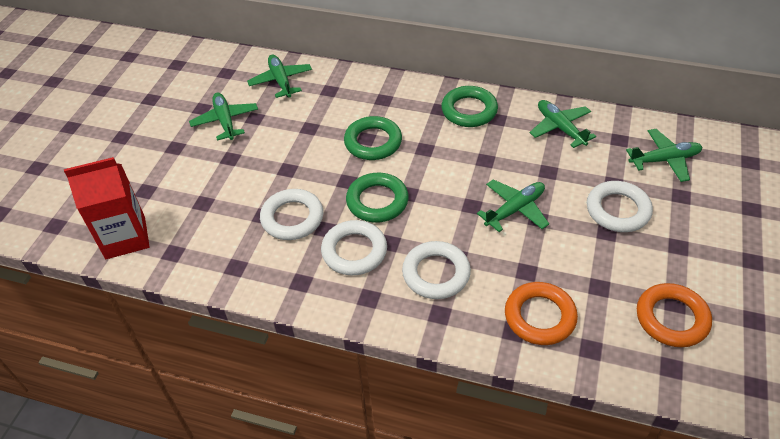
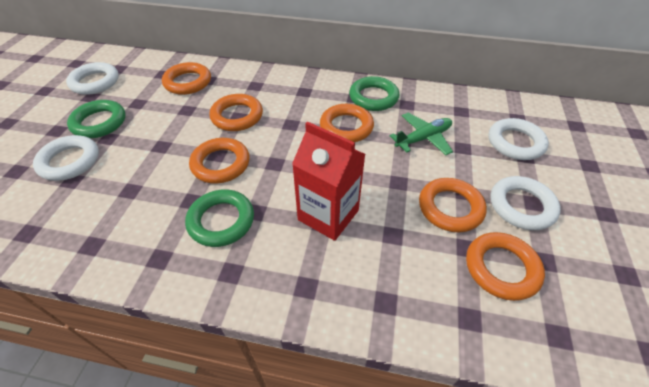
green plane: 5 -> 1
orange ring: 2 -> 6

